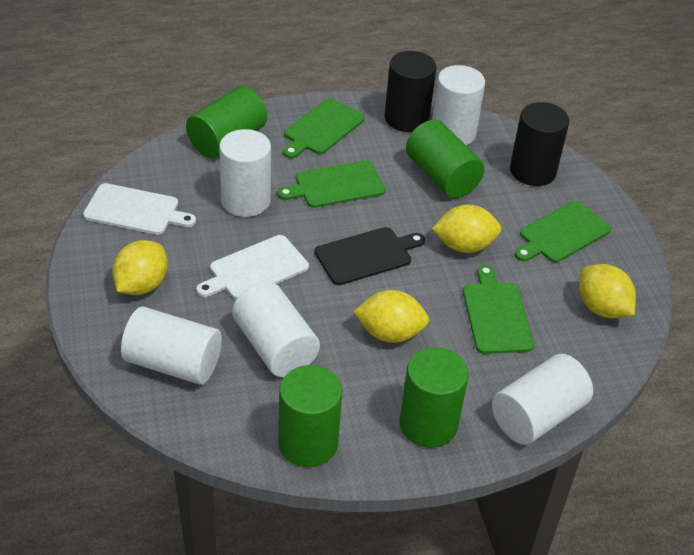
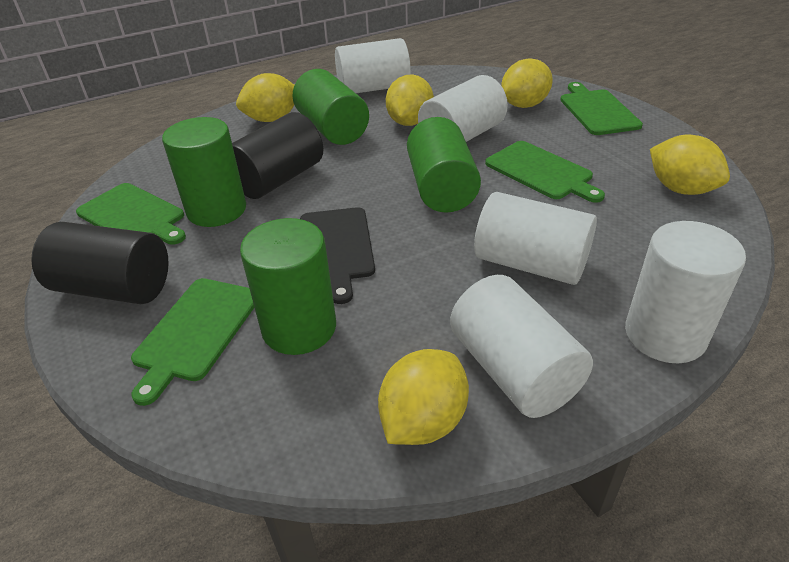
white cutting board: 2 -> 0
yellow lemon: 4 -> 5

